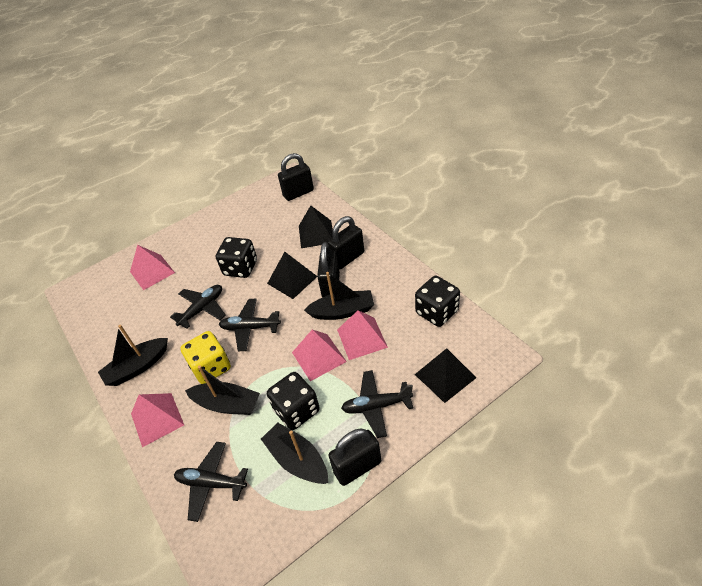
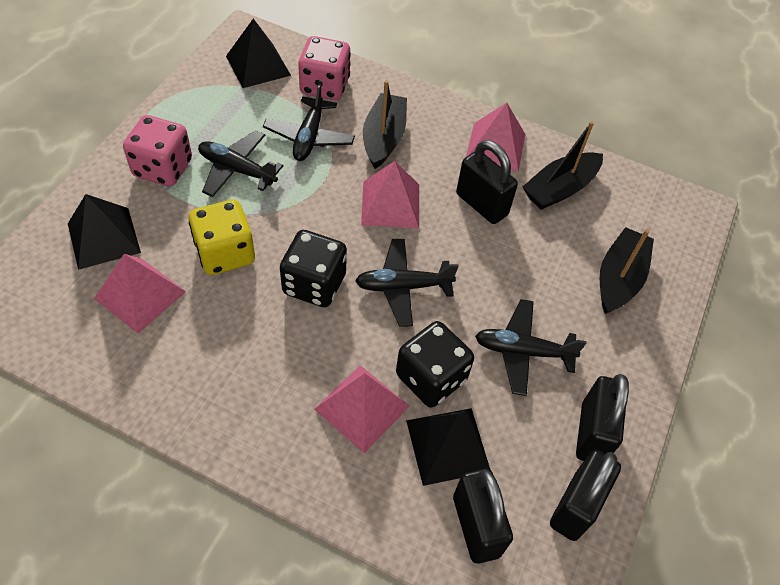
black boat: 4 -> 3
black dice: 3 -> 2
pink dice: 0 -> 2

